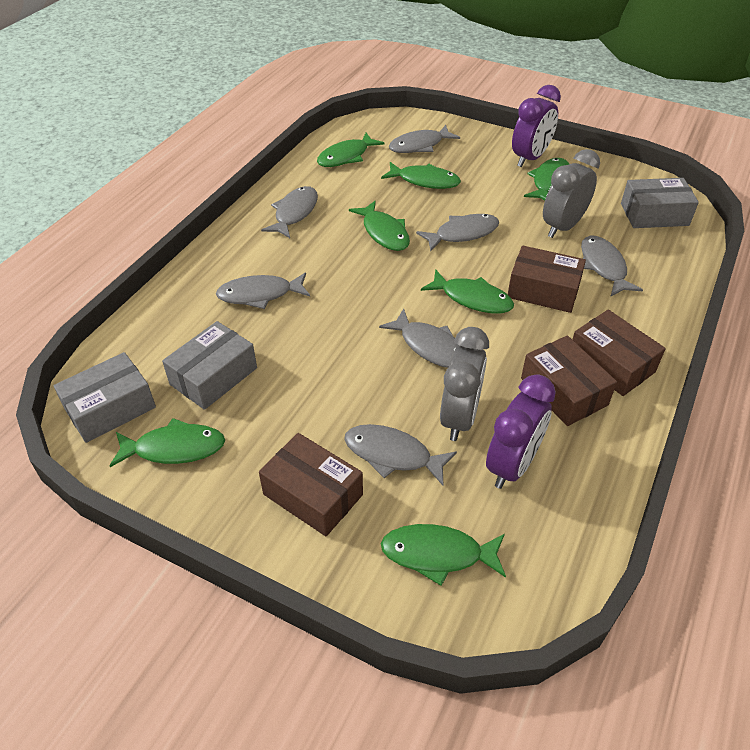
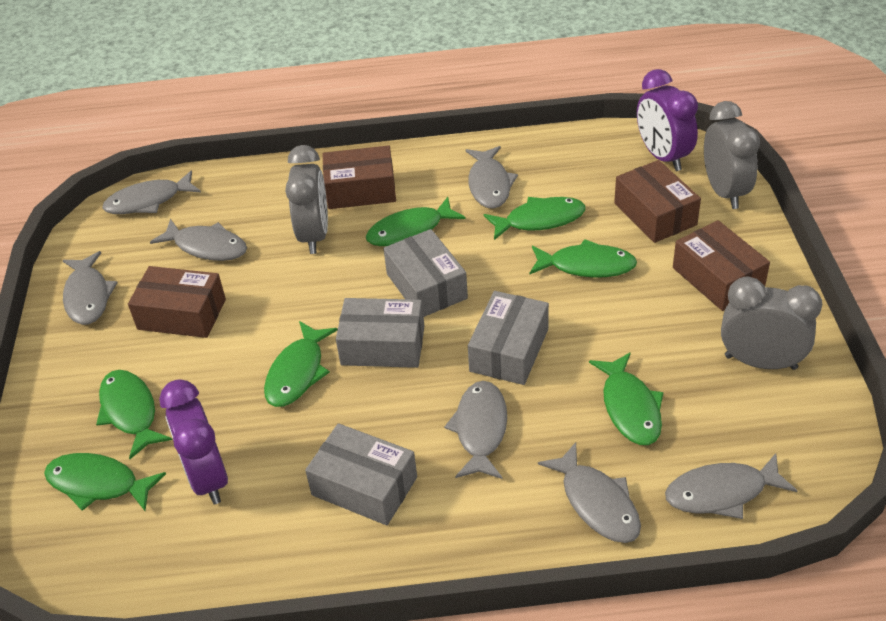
grey box: 3 -> 4
grey clock: 2 -> 3

